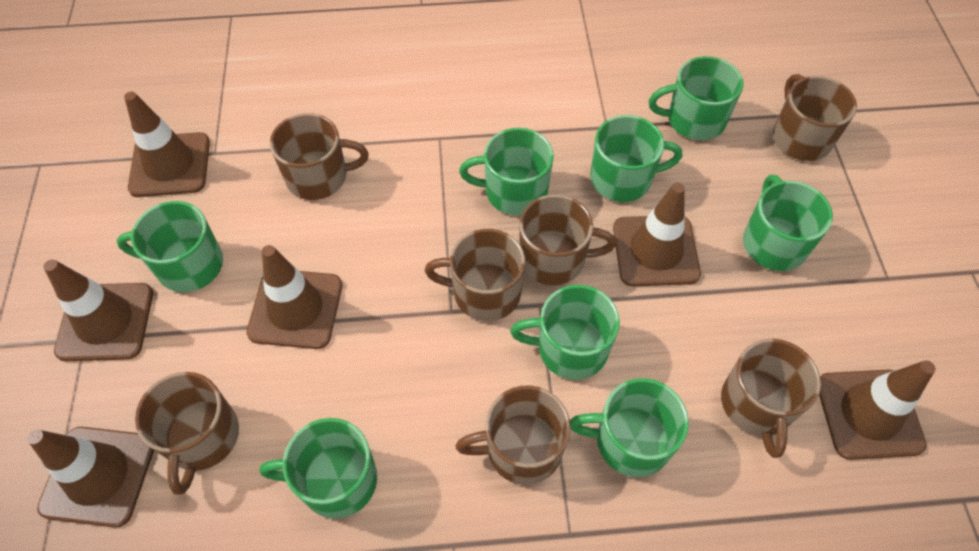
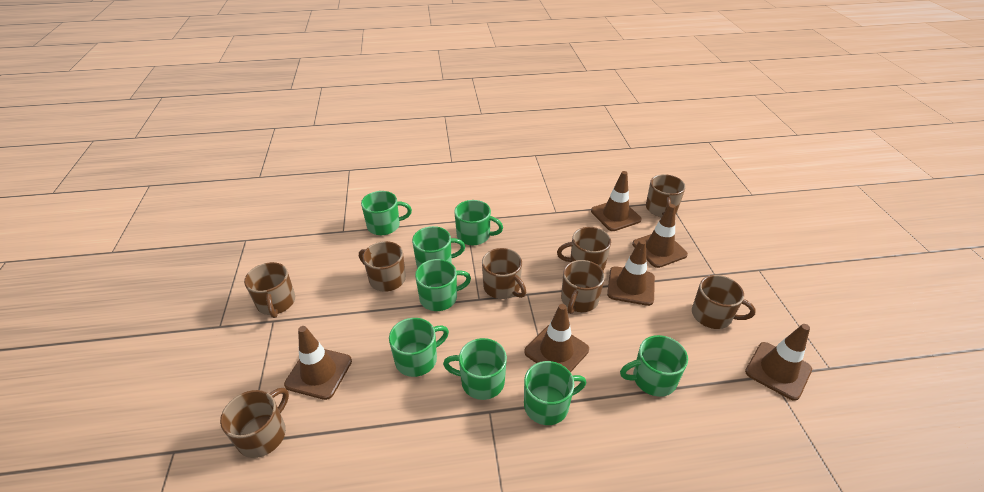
brown mug: 7 -> 8

